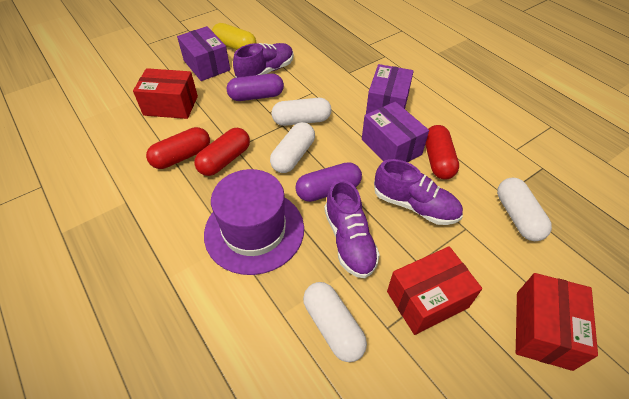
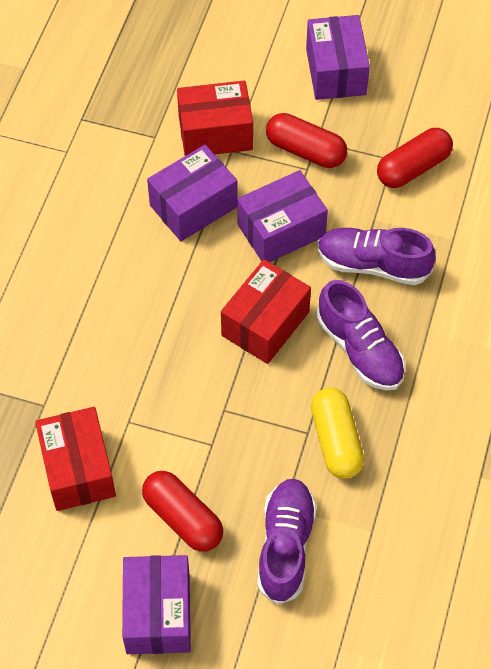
purple box: 3 -> 4
purple capsule: 2 -> 0
purple hat: 1 -> 0
white capsule: 4 -> 0

